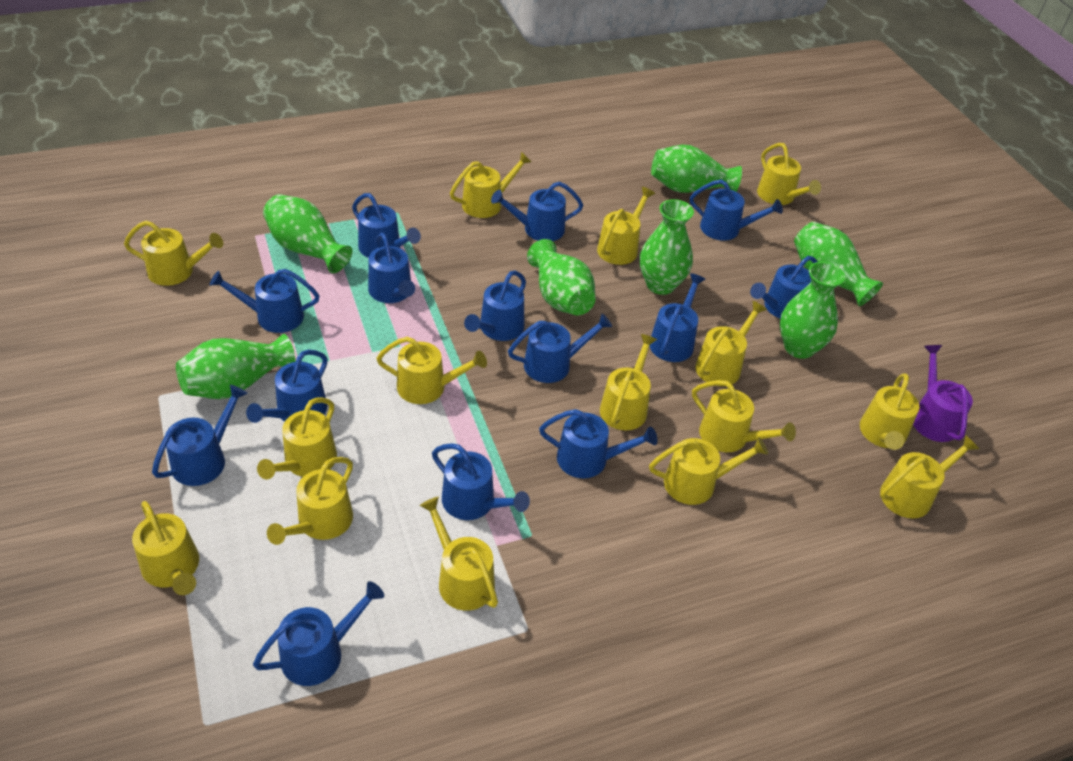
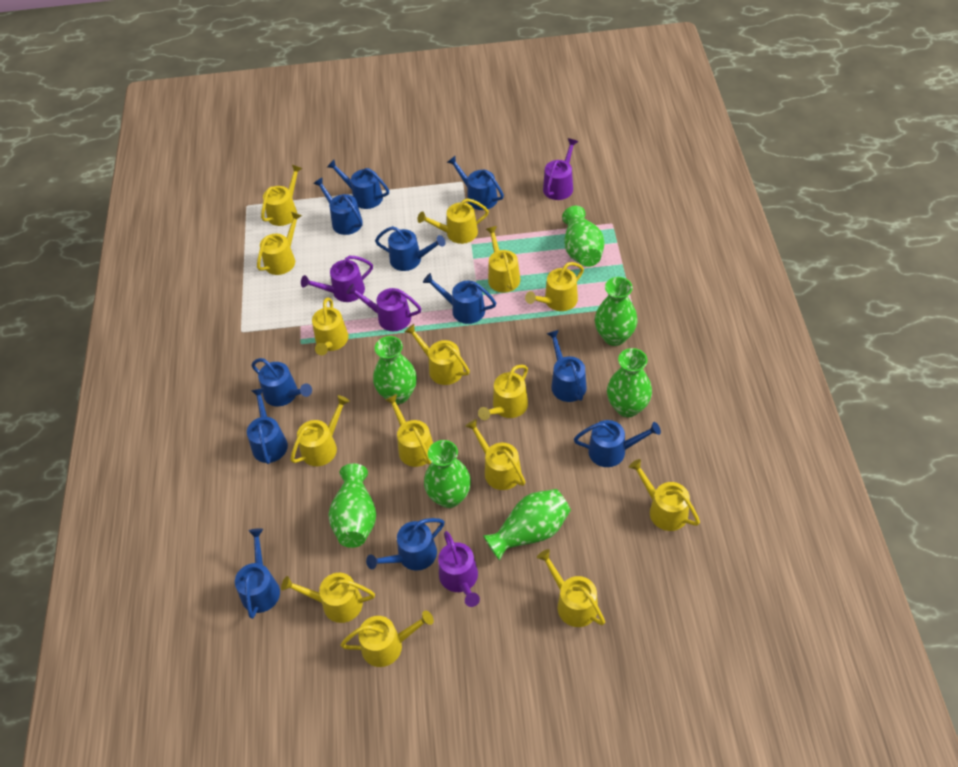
blue watering can: 14 -> 11
purple watering can: 1 -> 4

